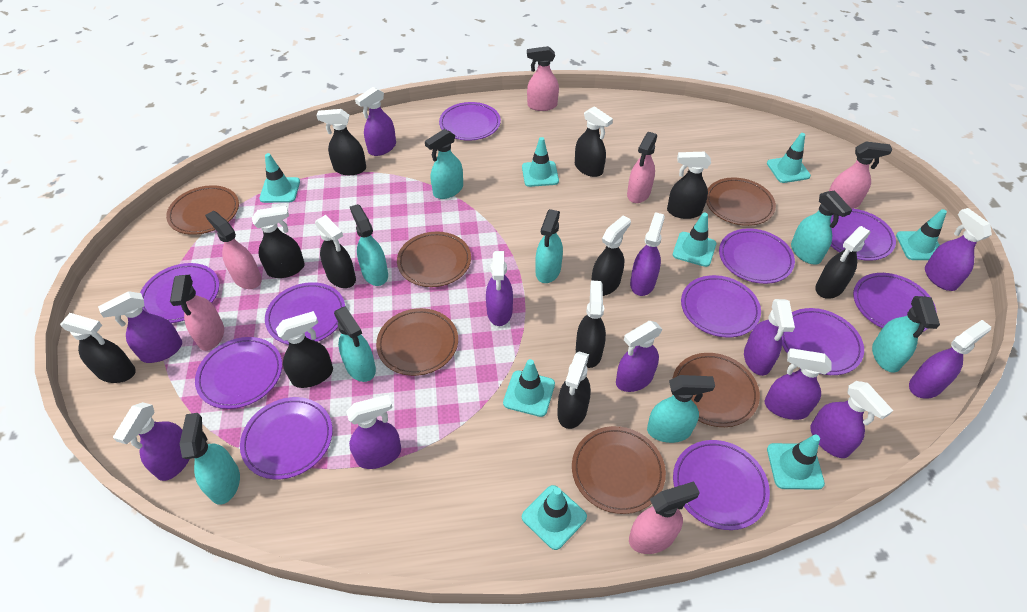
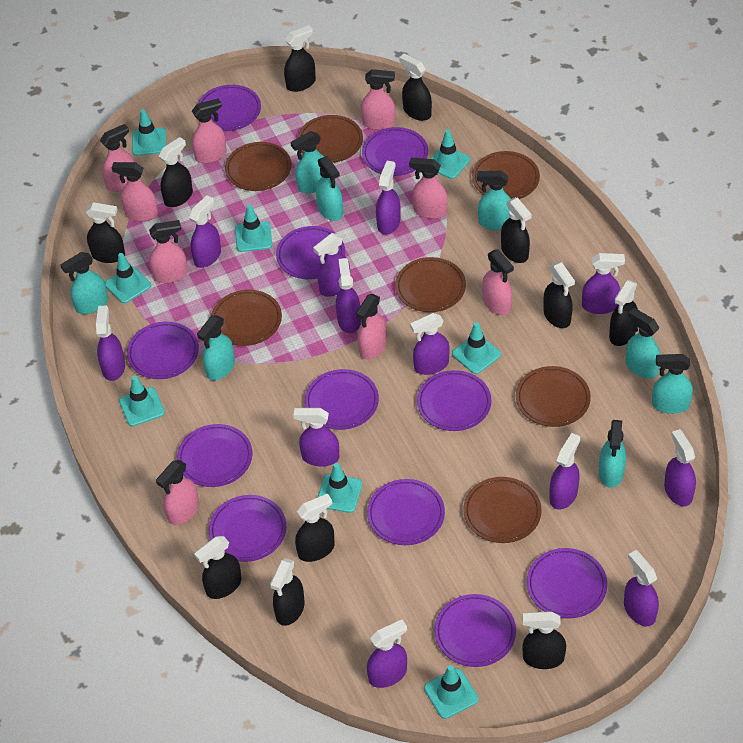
brown plate: 6 -> 7
pink spray bottle: 6 -> 9

